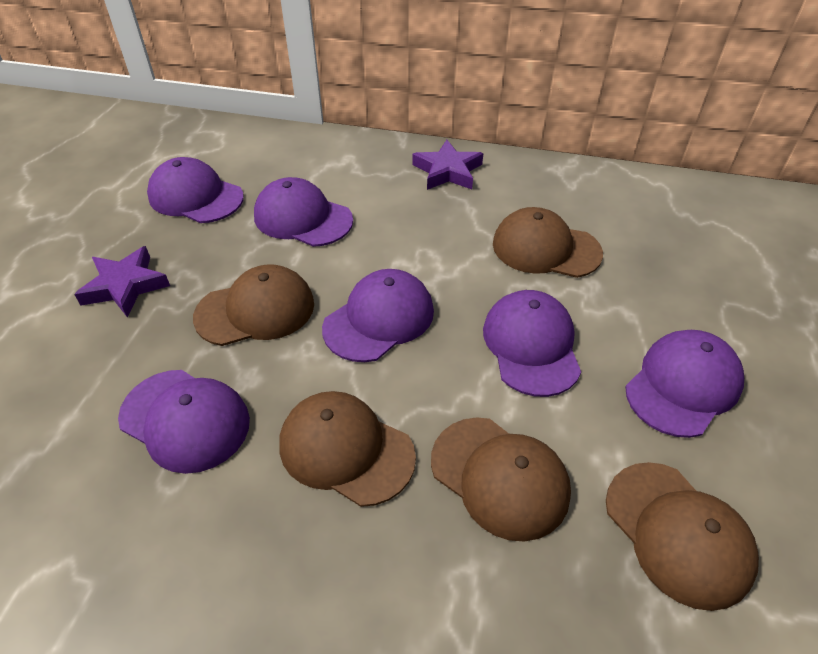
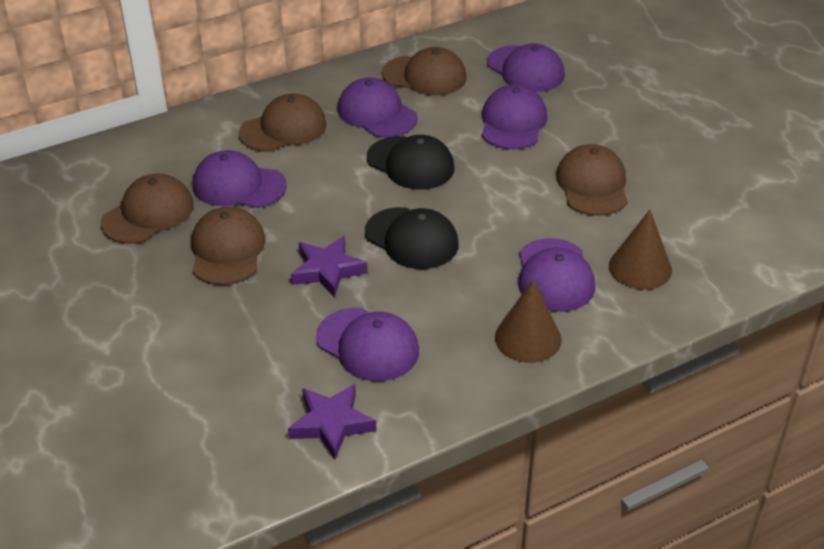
black cap: 0 -> 2
brown cone: 0 -> 2

